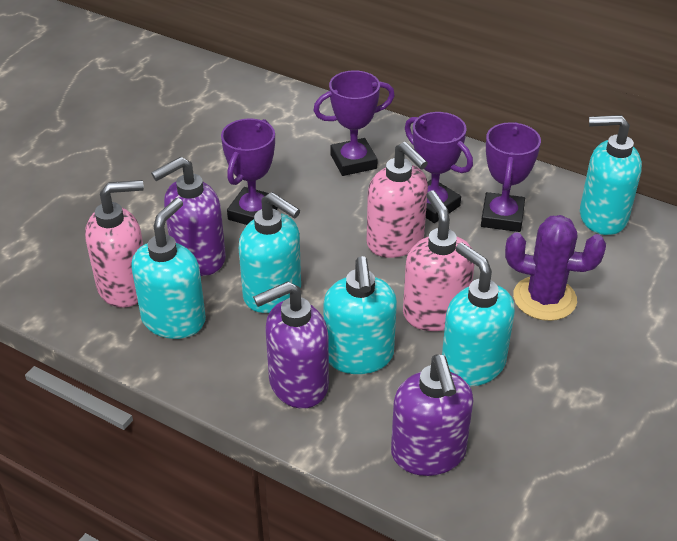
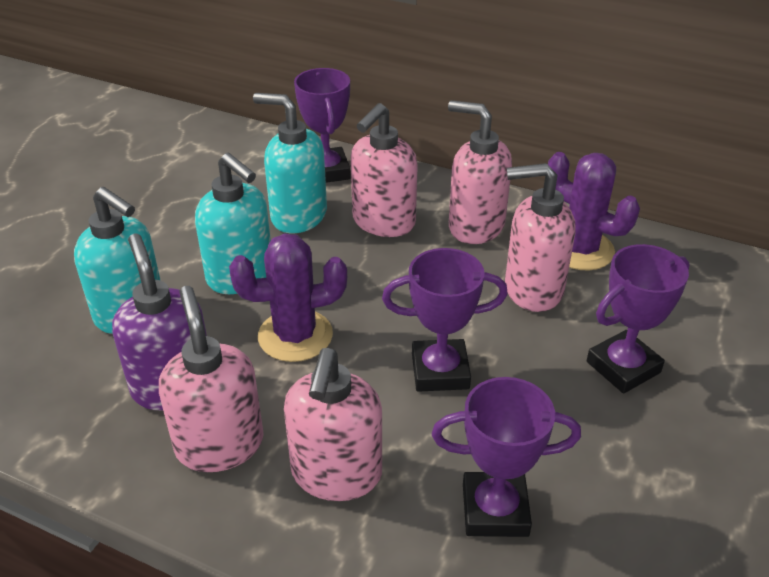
pink soap dispenser: 3 -> 5
purple cactus: 1 -> 2
purple soap dispenser: 3 -> 1
turquoise soap dispenser: 5 -> 3

